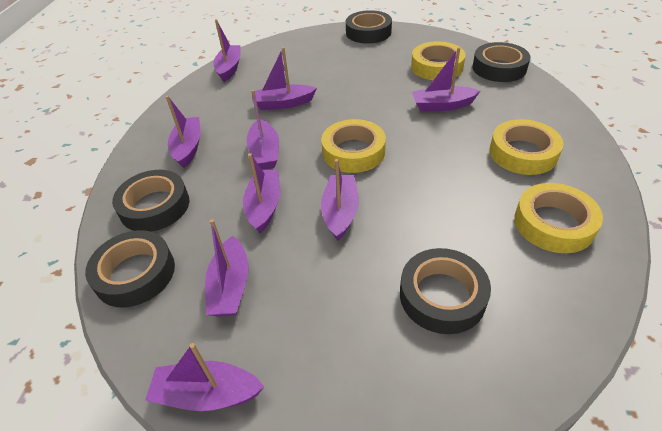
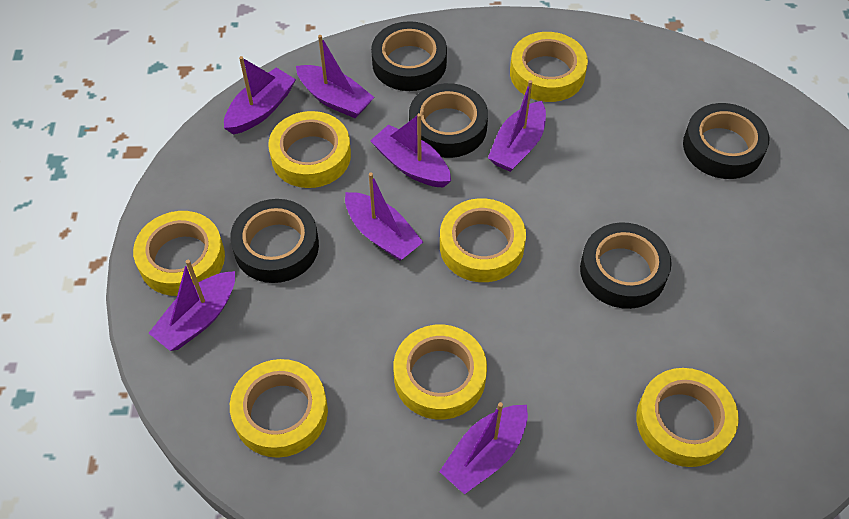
purple boat: 9 -> 7
yellow tape: 4 -> 7

